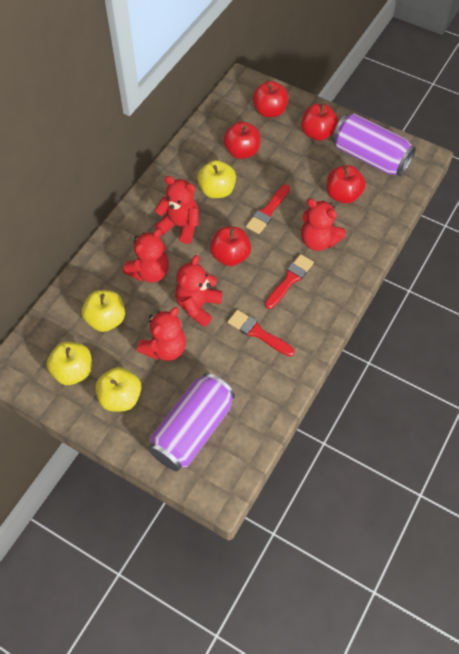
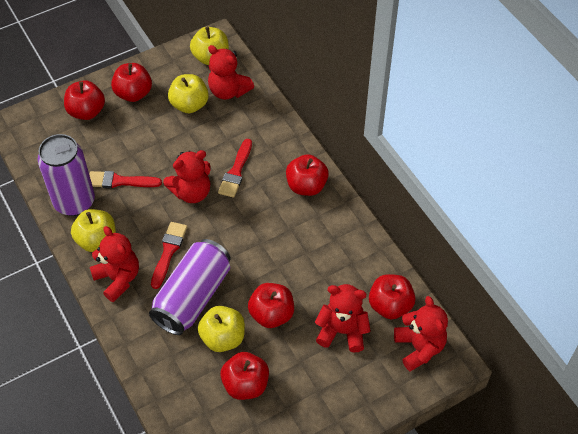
red apple: 5 -> 6

